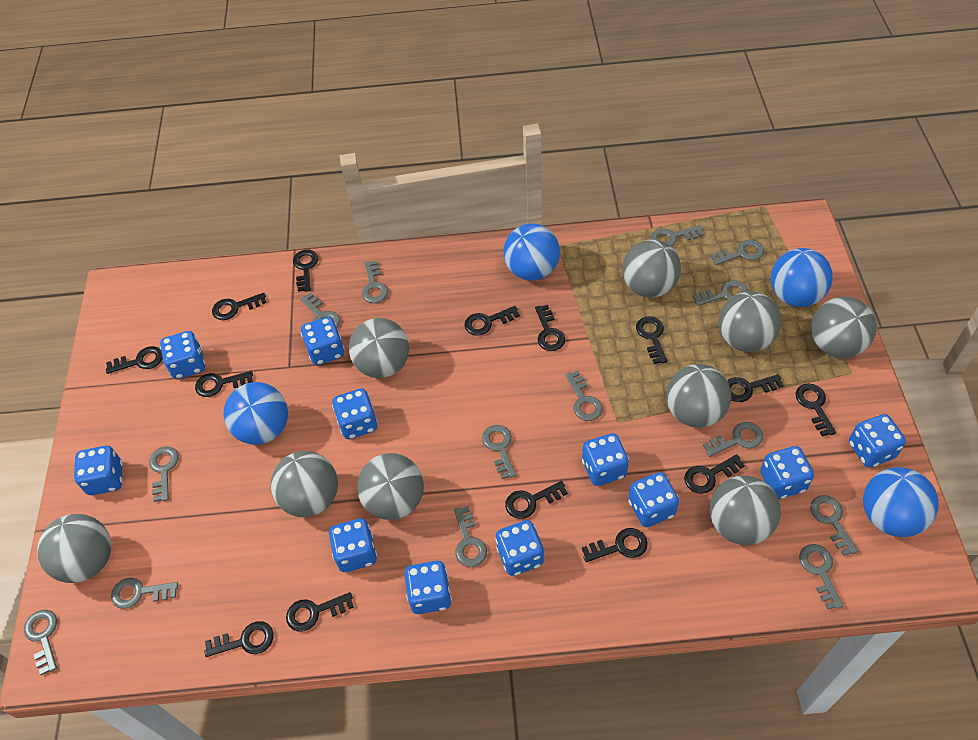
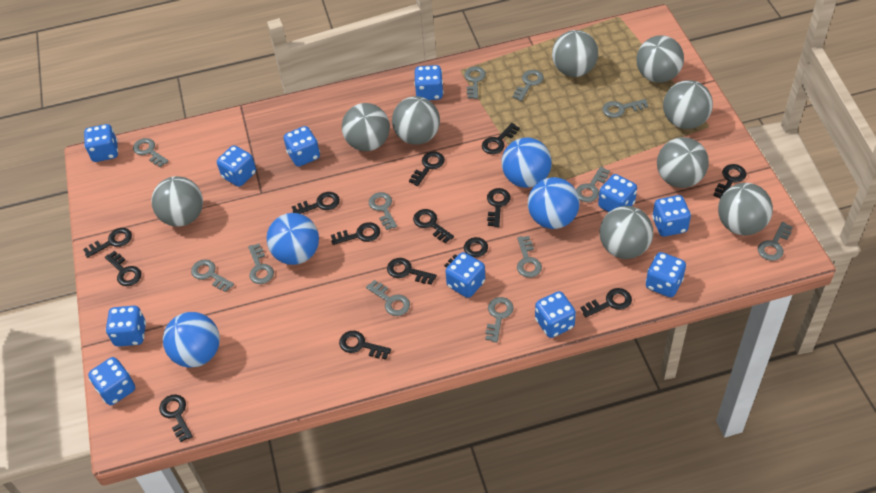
grey key: 14 -> 12

